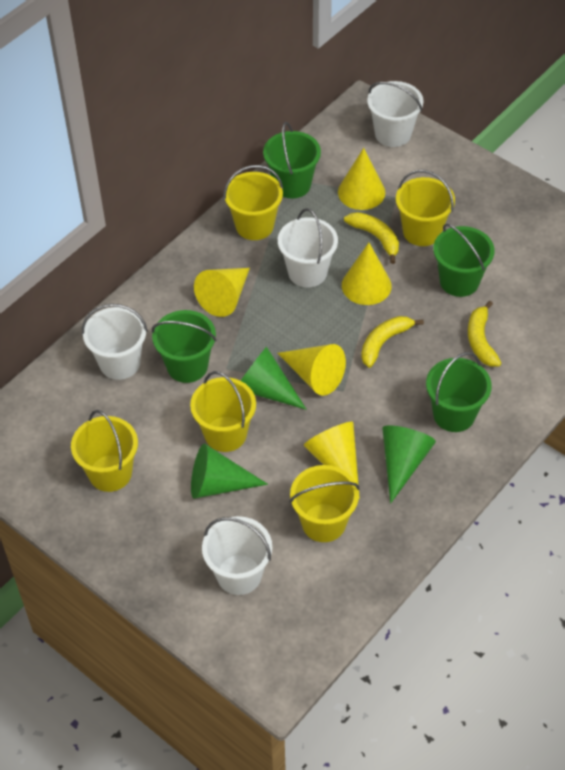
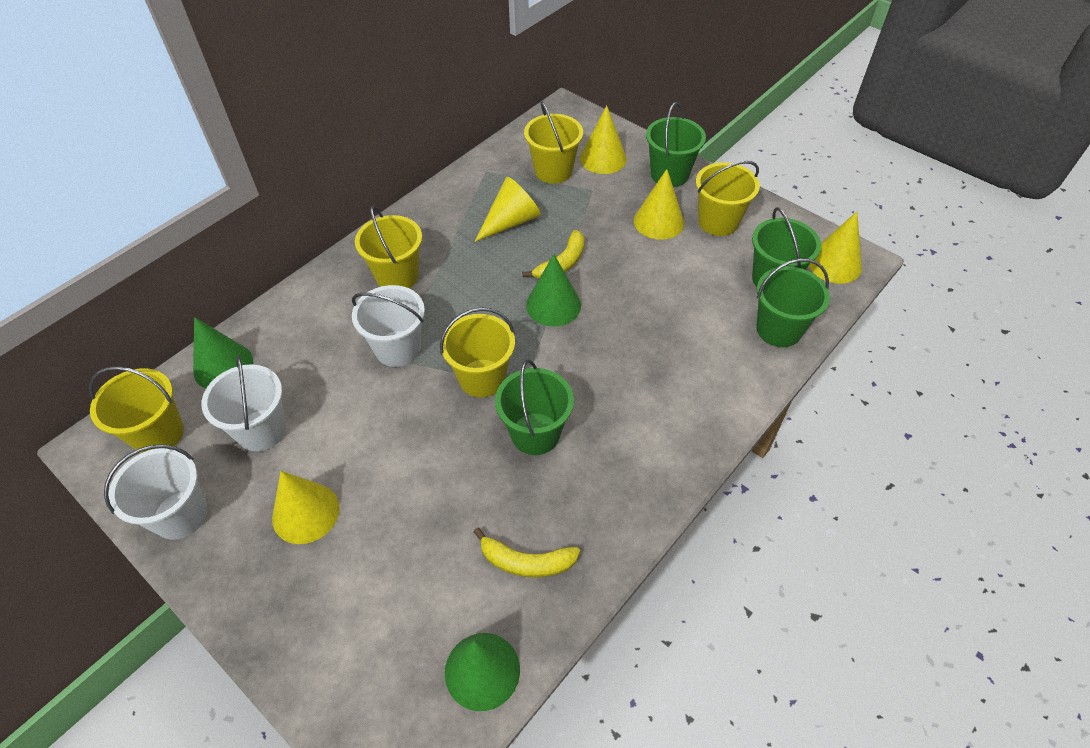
white bucket: 4 -> 3
yellow banana: 3 -> 2

